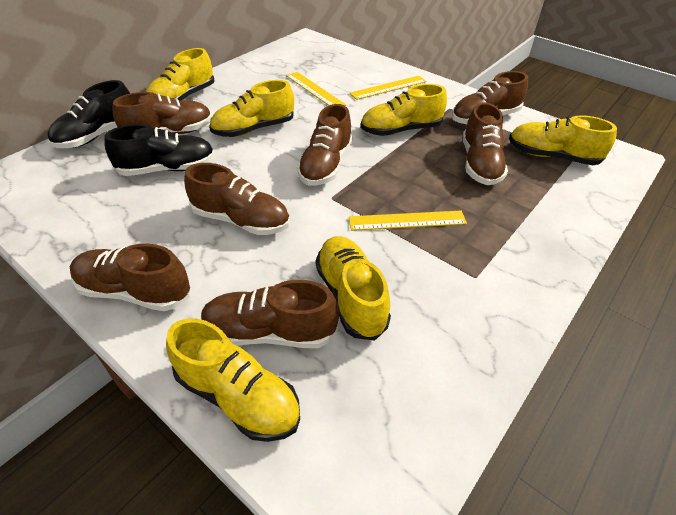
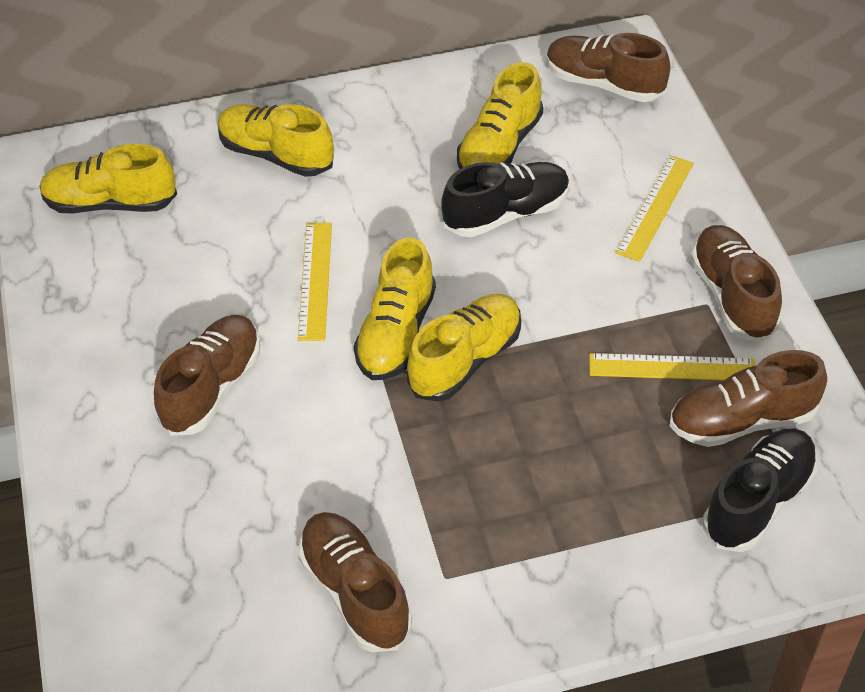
brown shoe: 7 -> 5
yellow shoe: 6 -> 5

